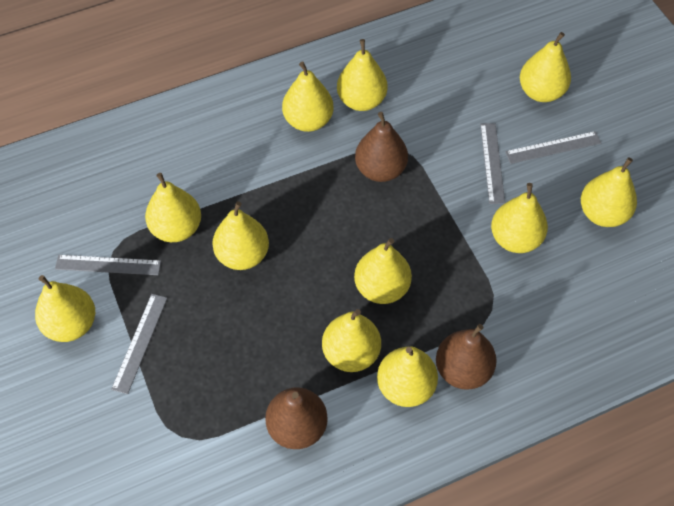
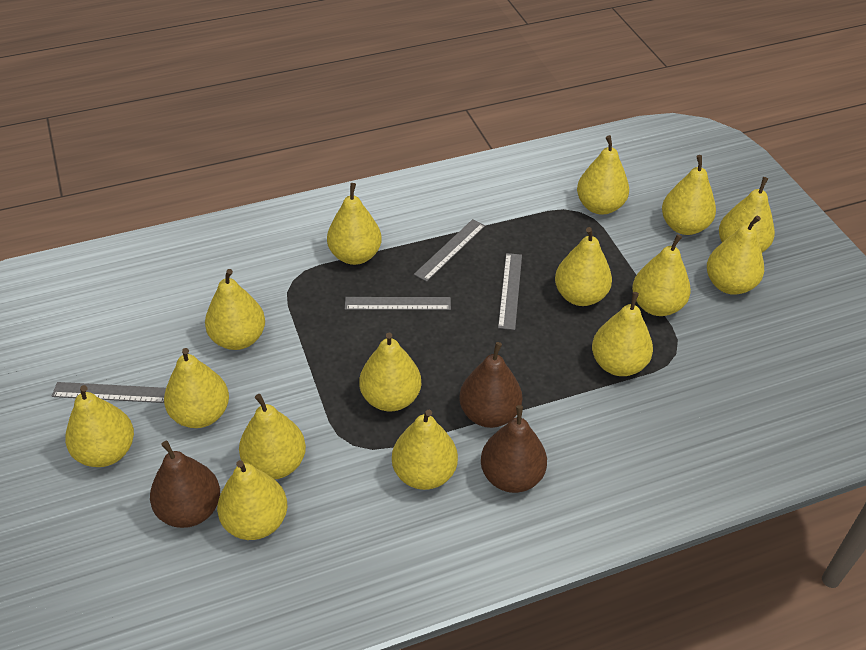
yellow pear: 11 -> 15

